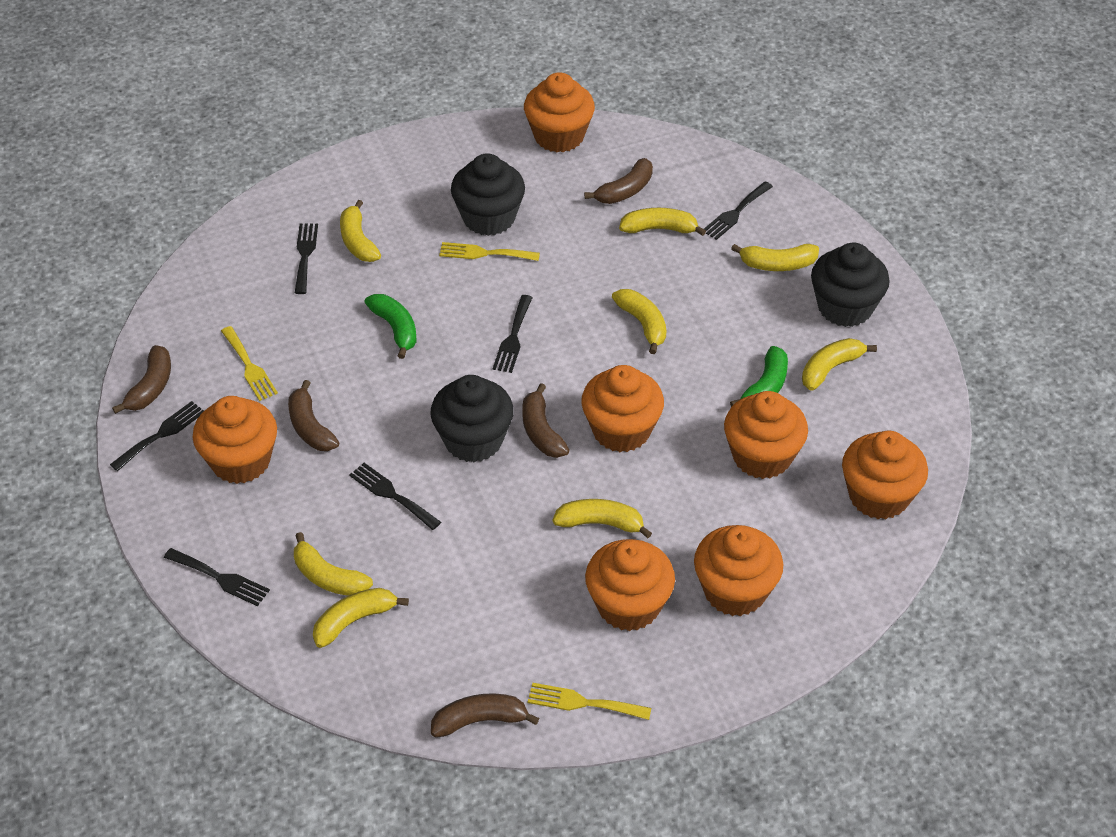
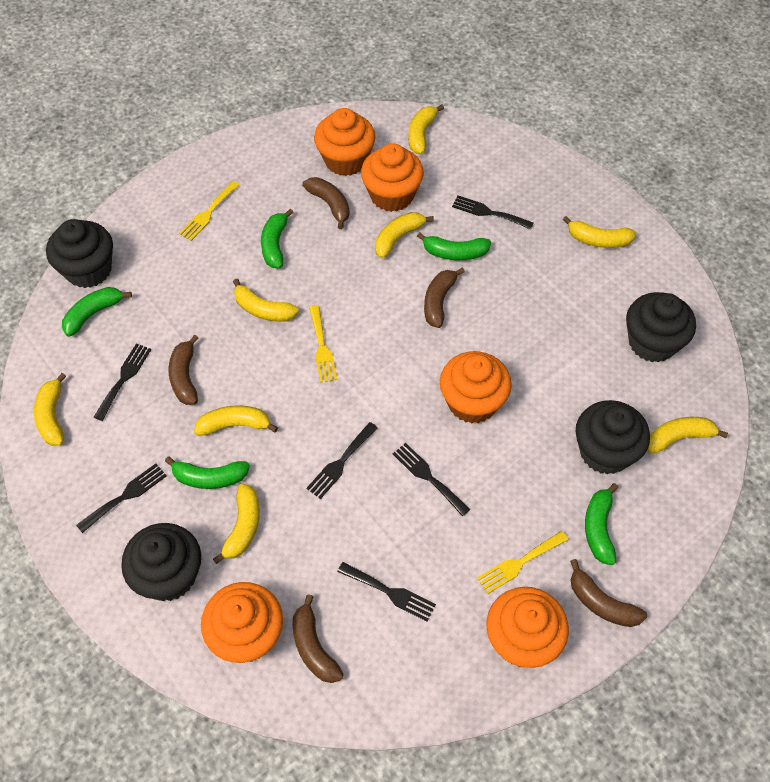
black cupcake: 3 -> 4
green banana: 2 -> 5
orange cupcake: 7 -> 5

